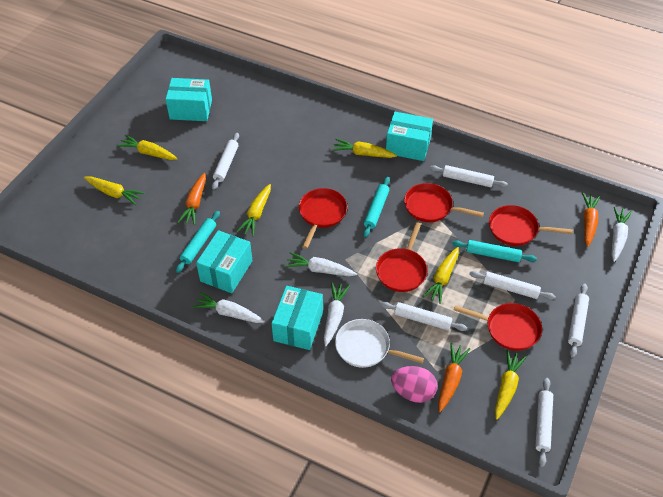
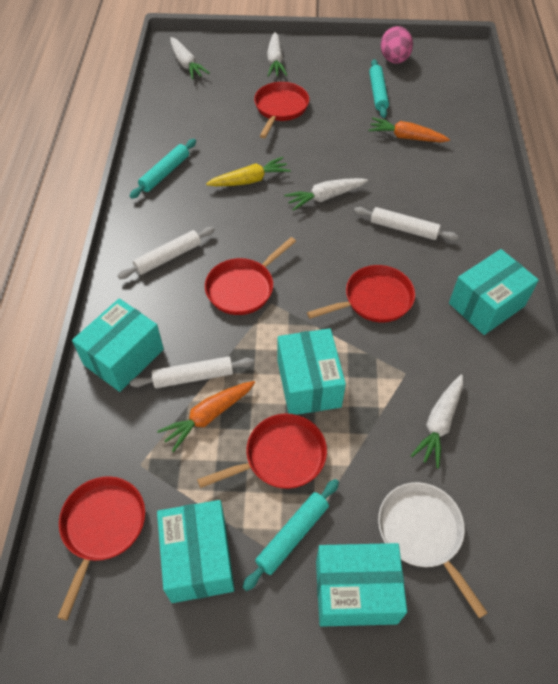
orange carrot: 3 -> 2
turquoise box: 4 -> 5
white rolling pin: 6 -> 3
yellow carrot: 6 -> 1

